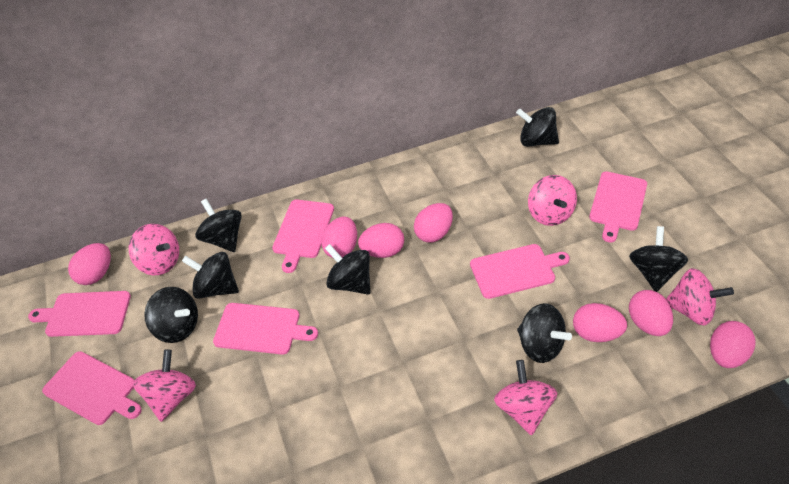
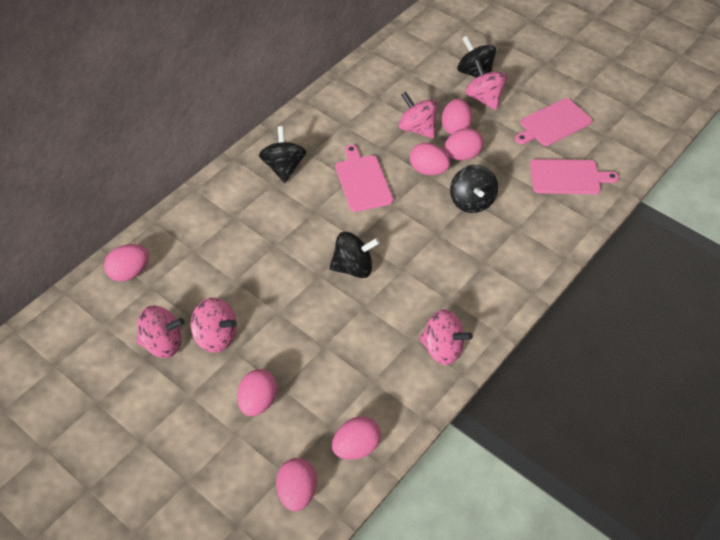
black spinning top: 7 -> 4
pink cutting board: 6 -> 3

